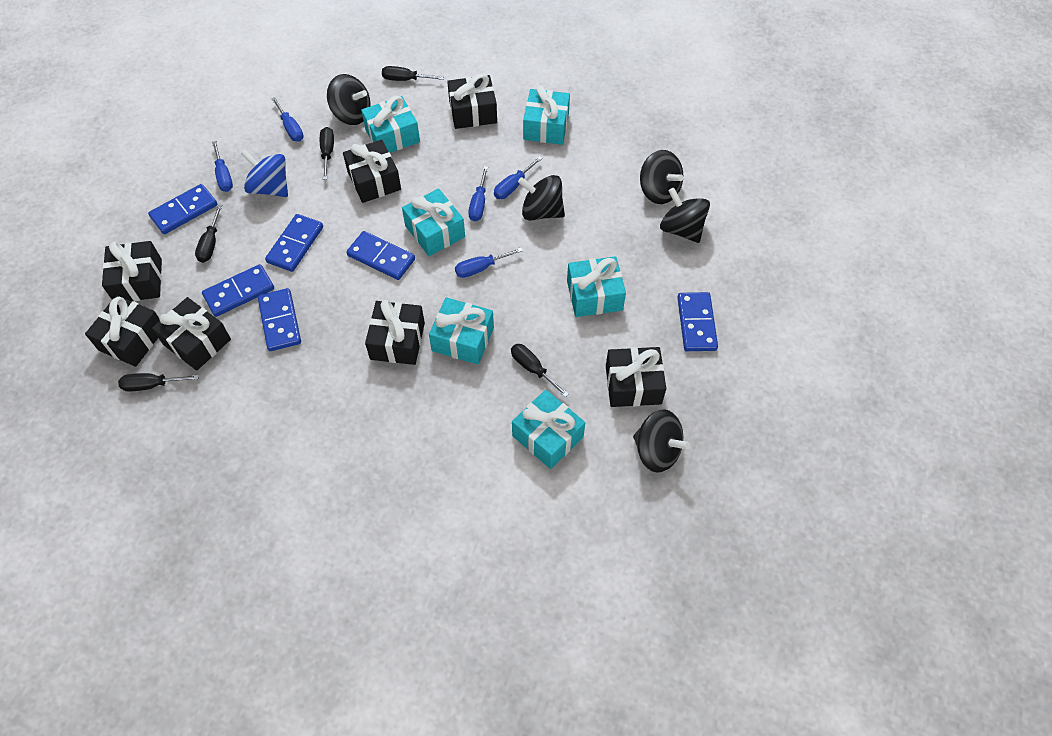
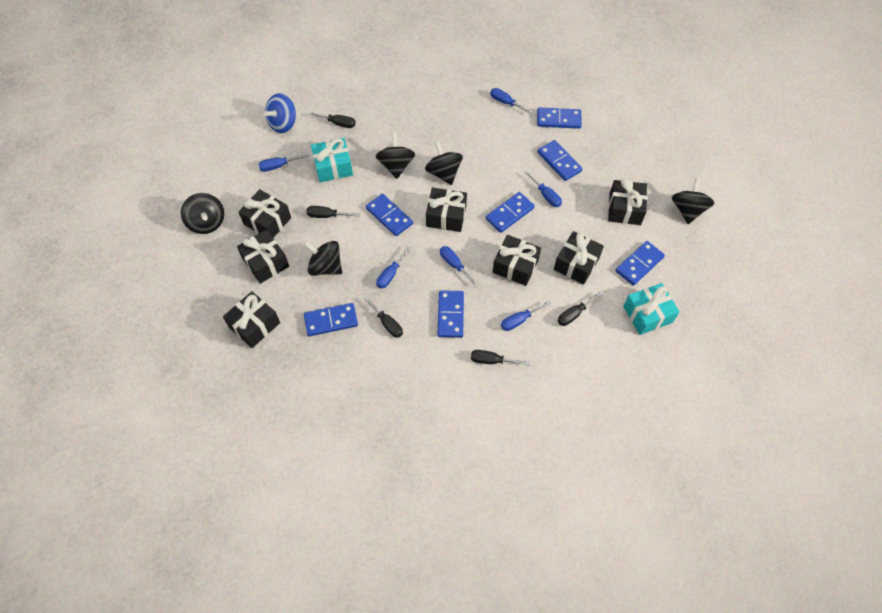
blue domino: 6 -> 7
blue screwdriver: 5 -> 6
turquoise gift: 6 -> 2

